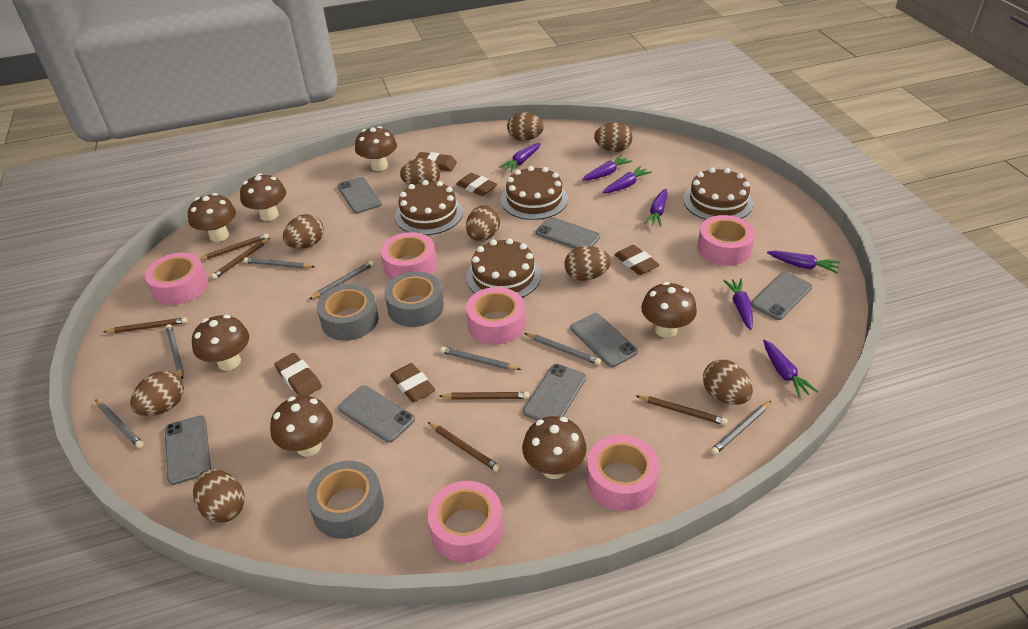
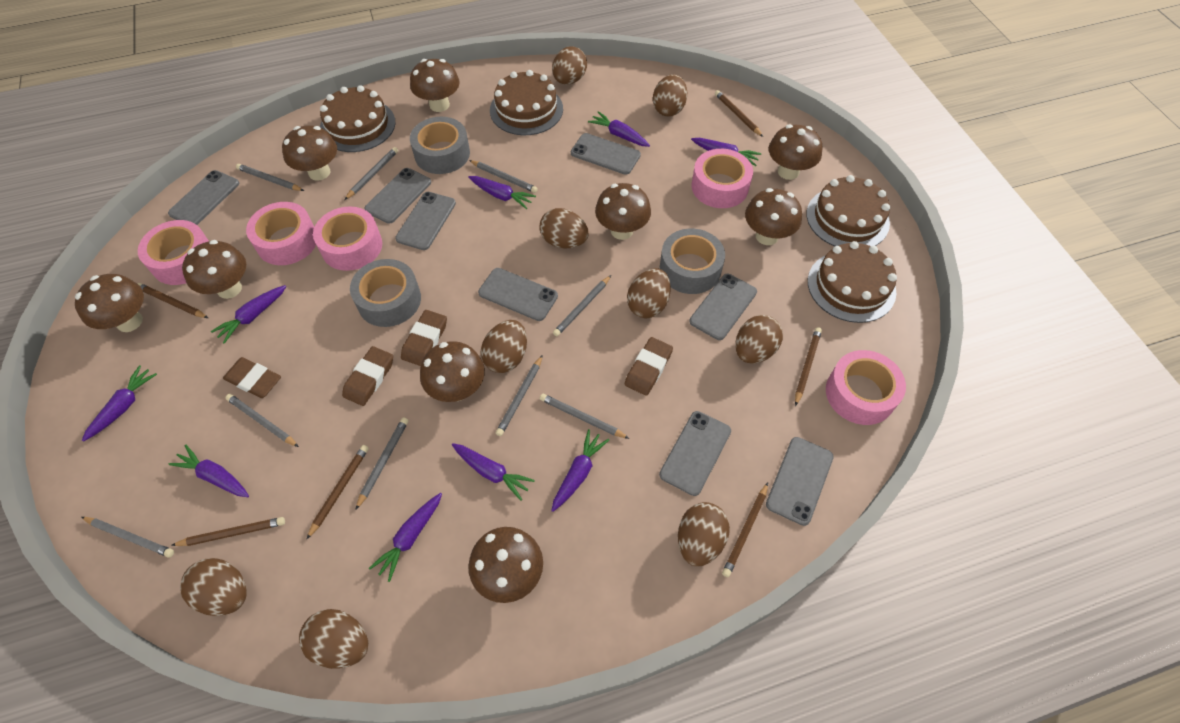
brown eraser: 5 -> 4
brown mushroom: 7 -> 9
grey pencil: 7 -> 9
grey phone: 7 -> 8
pink tape: 6 -> 5
purple carrot: 7 -> 9

